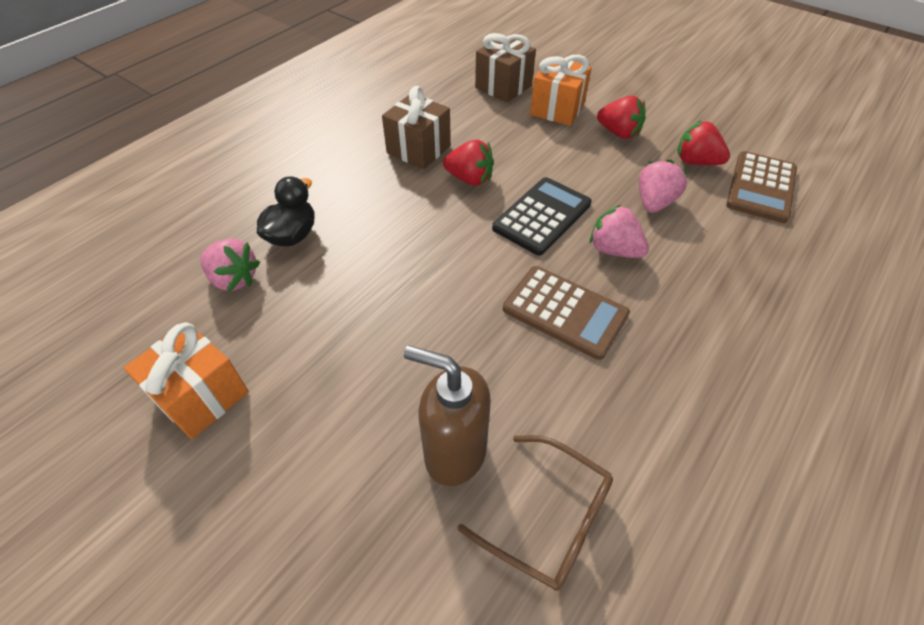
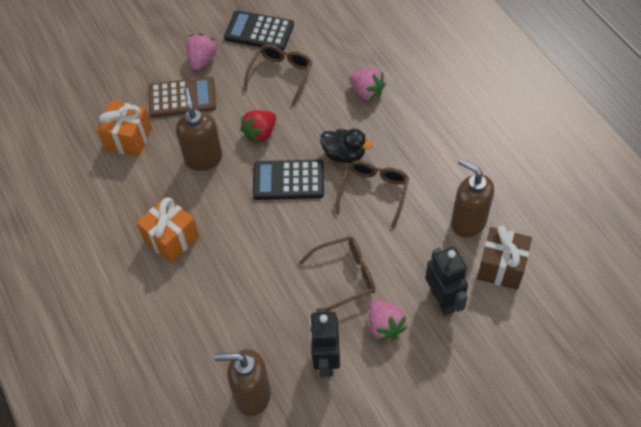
black calculator: 1 -> 2
black robot: 0 -> 2
brown calculator: 2 -> 1
brown gift: 2 -> 1
brown glasses: 1 -> 3
brown soap dispenser: 1 -> 3
red strawberry: 3 -> 1

